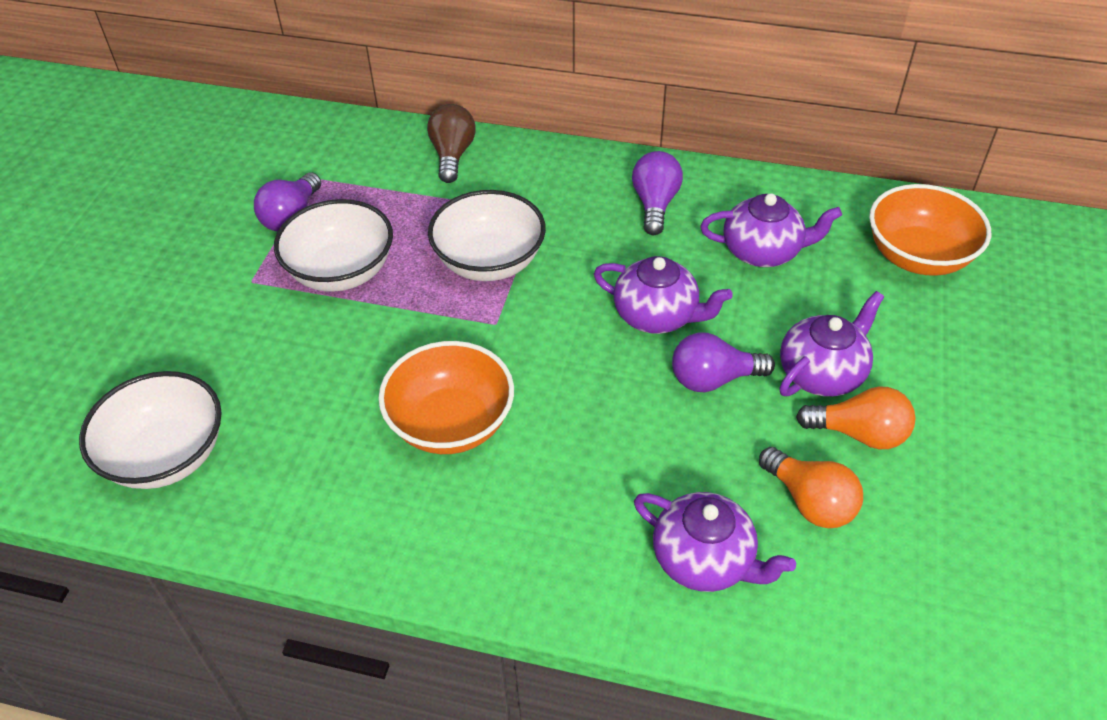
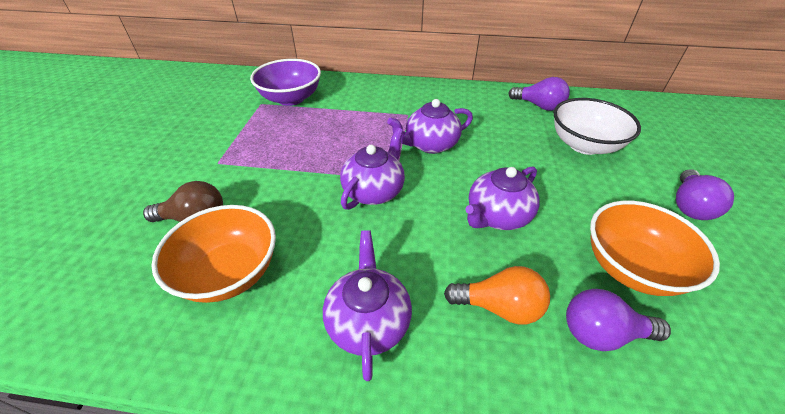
orange light bulb: 2 -> 1
purple bowl: 0 -> 1
white bowl: 3 -> 1

